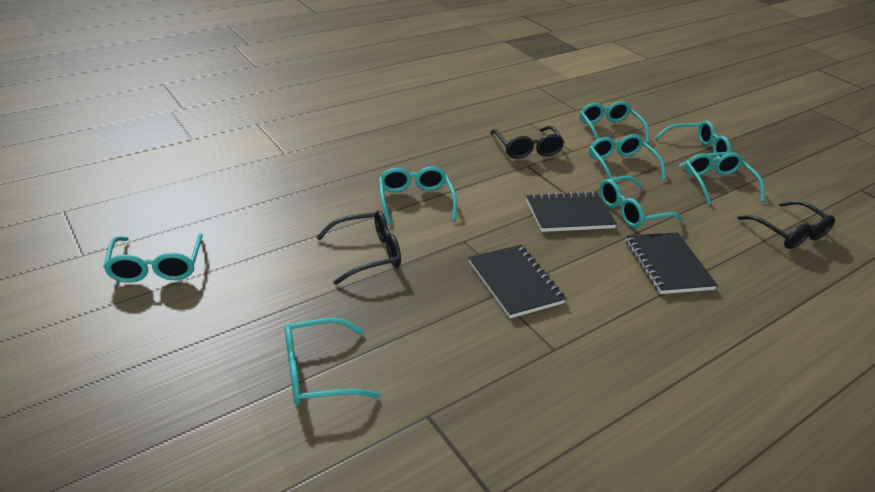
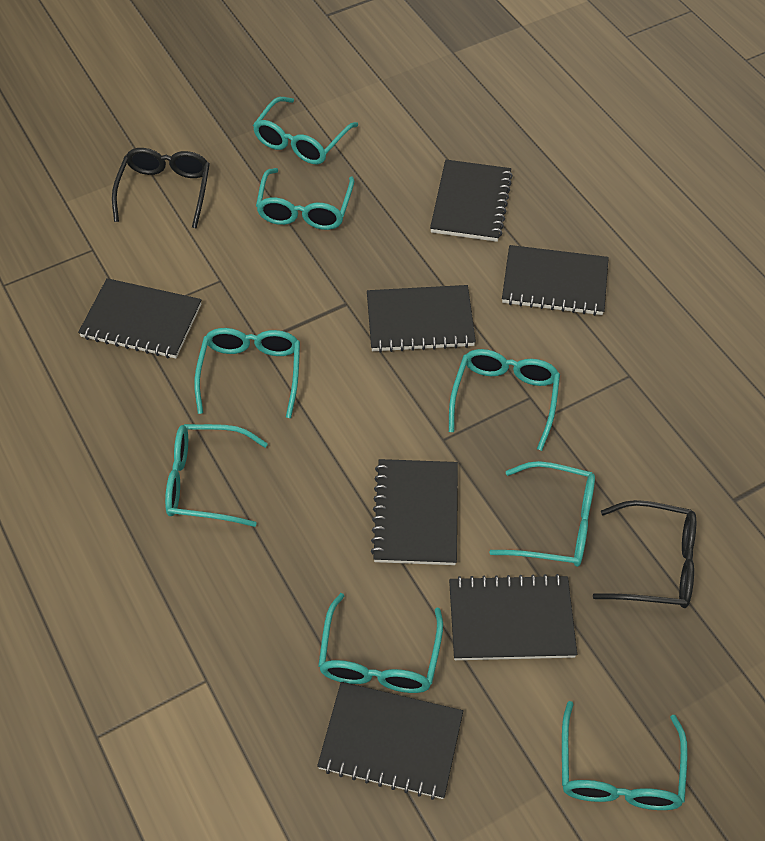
black glasses: 3 -> 2
black notebook: 3 -> 7

